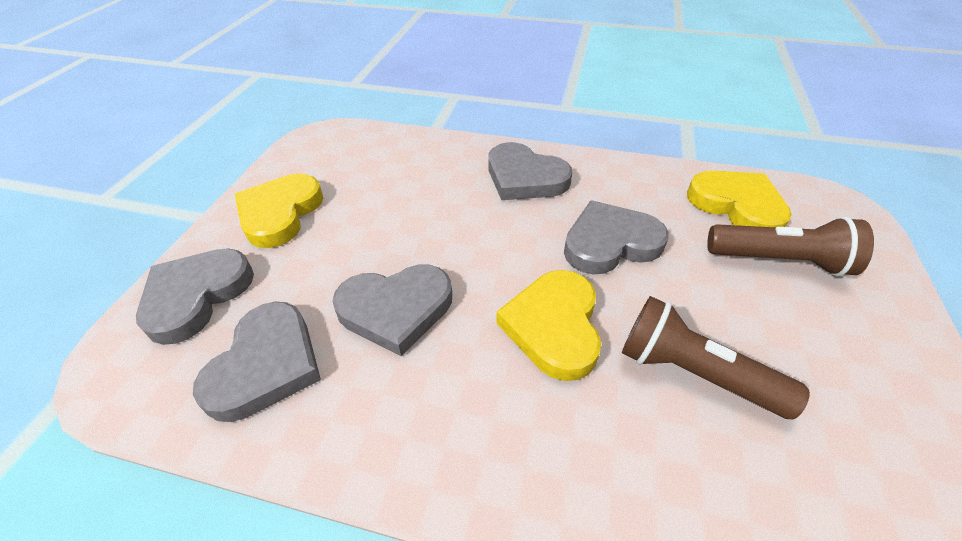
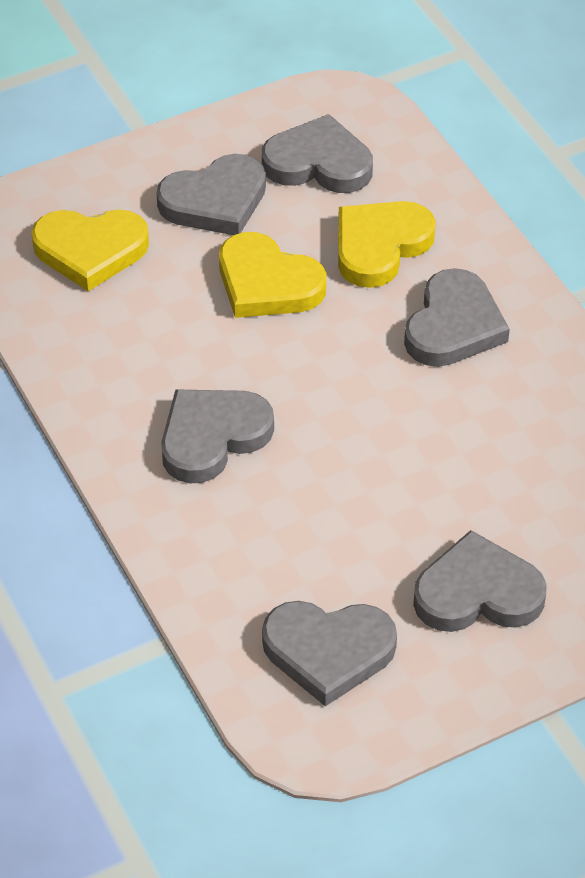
brown flashlight: 2 -> 0
grey heart: 5 -> 6

